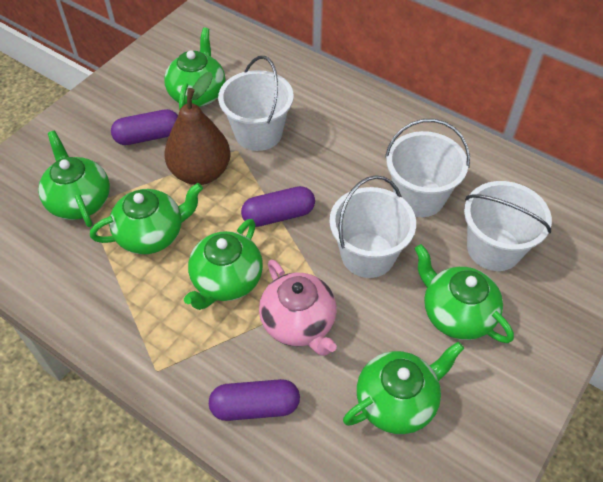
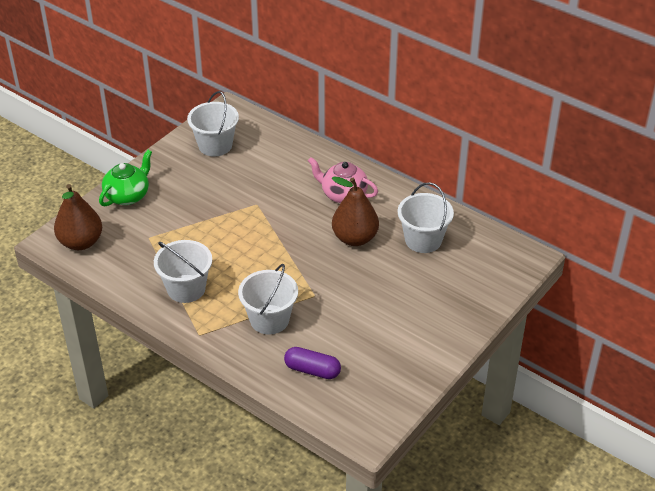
brown pear: 1 -> 2
green teapot: 6 -> 1
purple capsule: 3 -> 1

